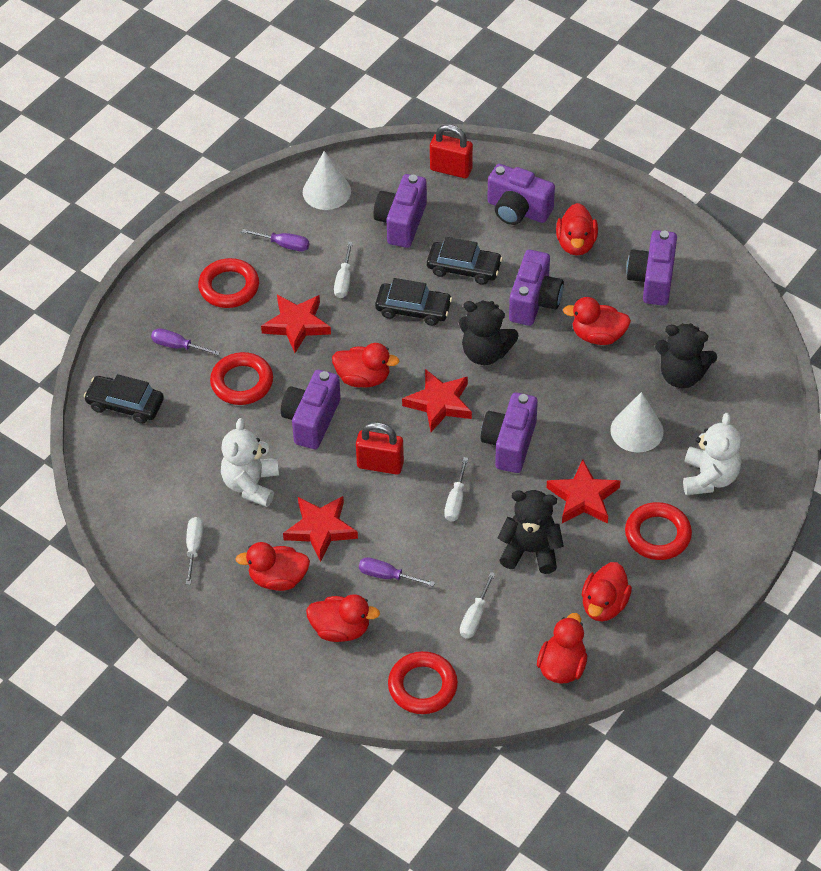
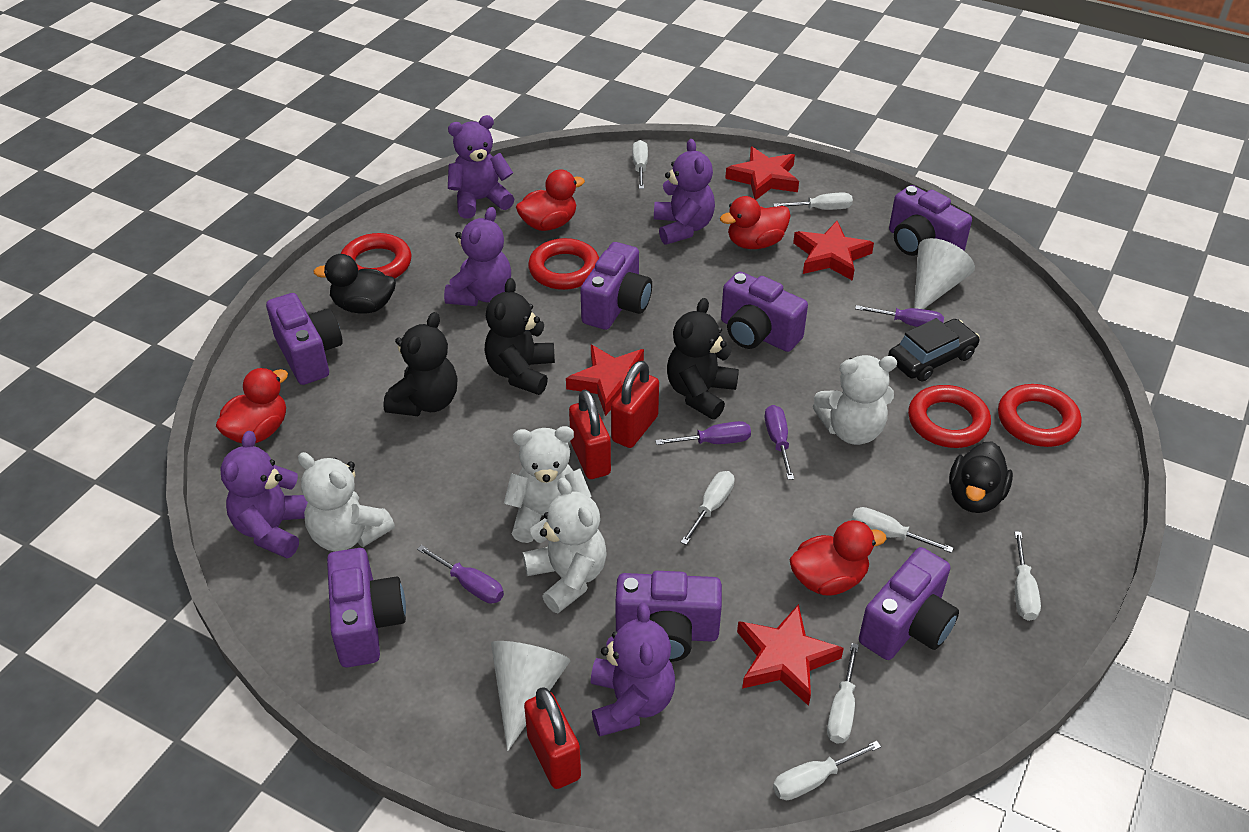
black car: 3 -> 1
black duck: 0 -> 2
purple camera: 6 -> 7
purple screwdriver: 3 -> 4
purple teddy bear: 0 -> 5
red duck: 7 -> 4
red padlock: 2 -> 3
white screwdriver: 4 -> 7
white teddy bear: 2 -> 4

